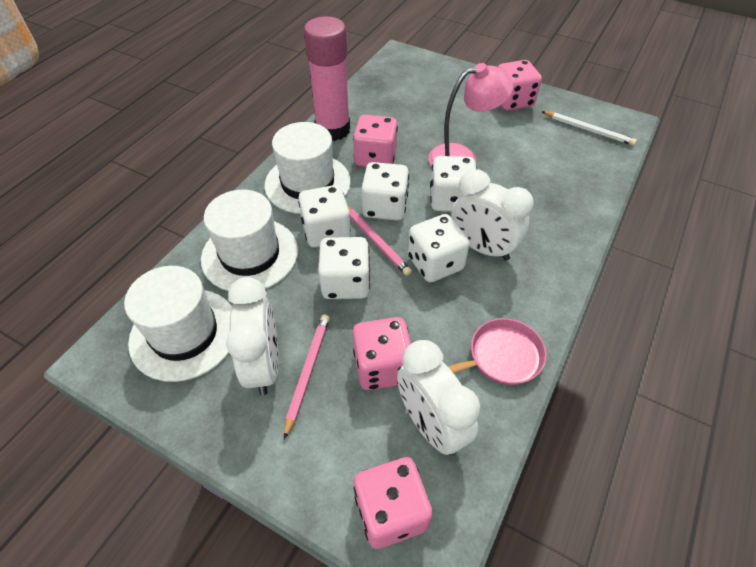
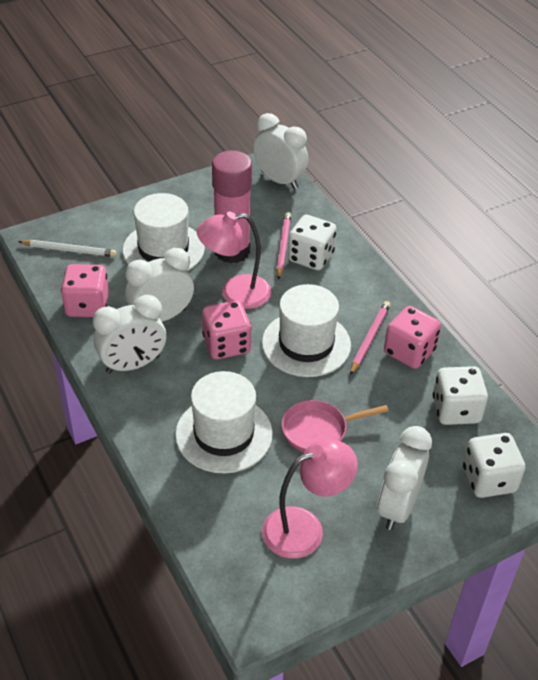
pink dice: 4 -> 3
pink lamp: 1 -> 2
white clock: 3 -> 4
white dice: 5 -> 3

